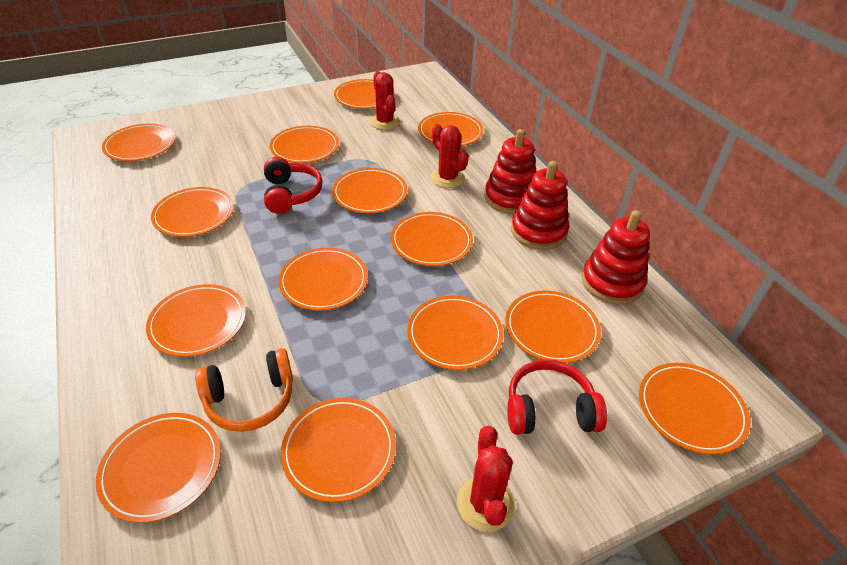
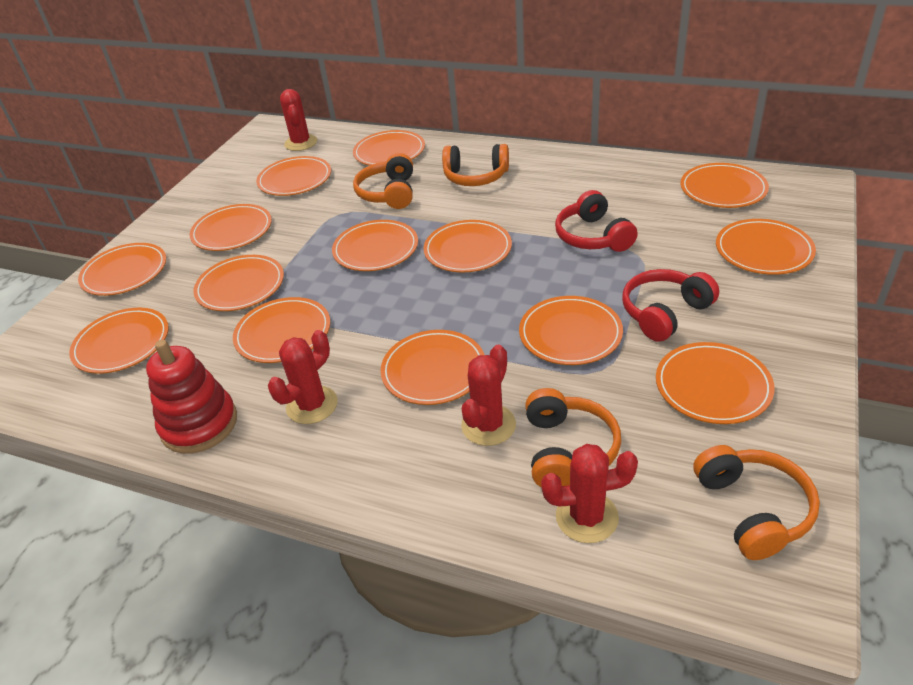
orange headphones: 1 -> 4
red cactus: 3 -> 4
red stacking toy: 3 -> 1

